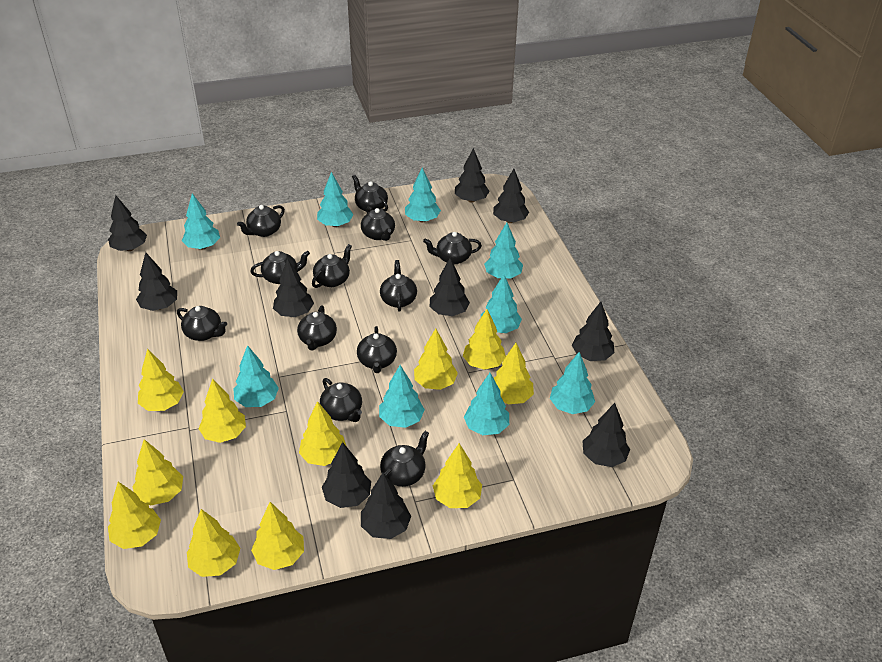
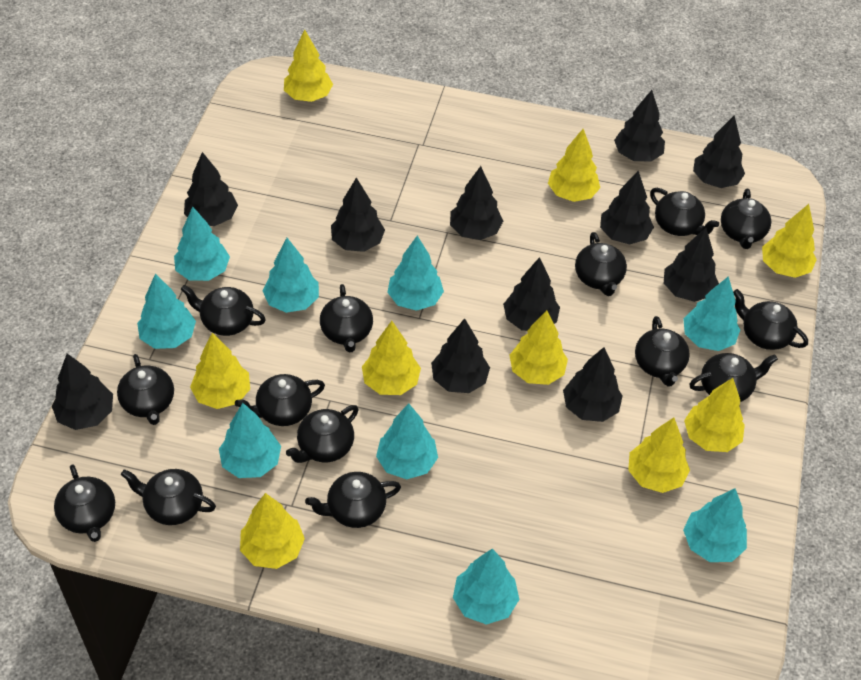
black teapot: 12 -> 14
black tree: 10 -> 11
yellow tree: 11 -> 9

